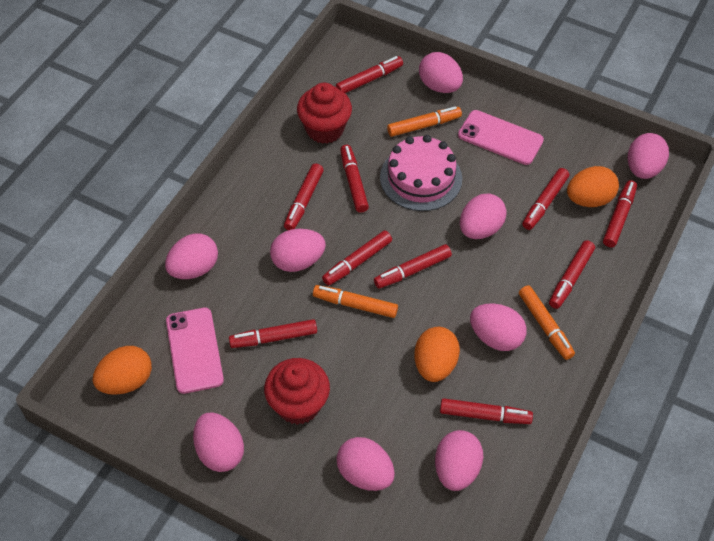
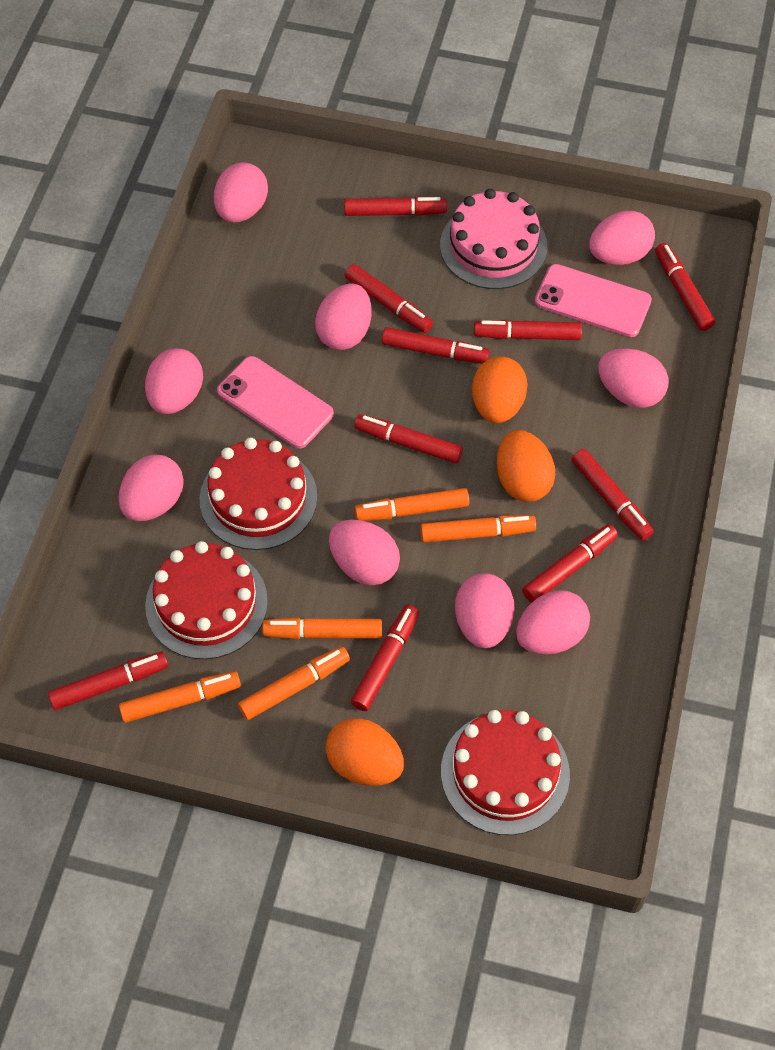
orange marker: 3 -> 5
red cake: 0 -> 3
red cupcake: 2 -> 0

